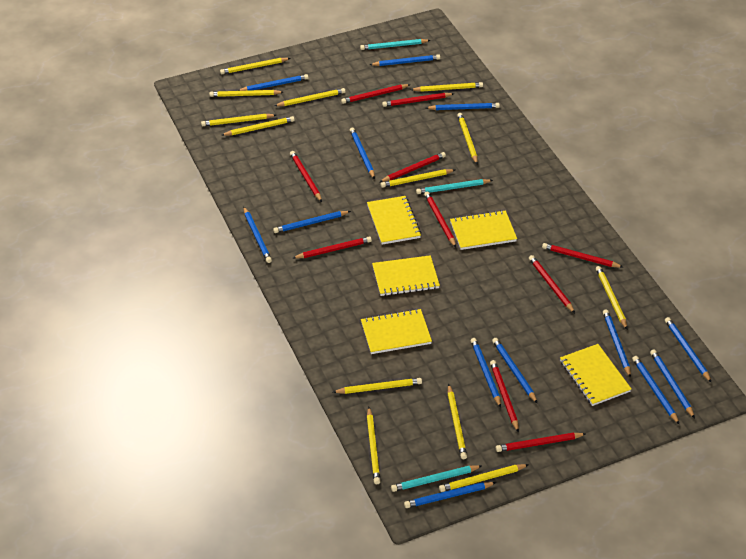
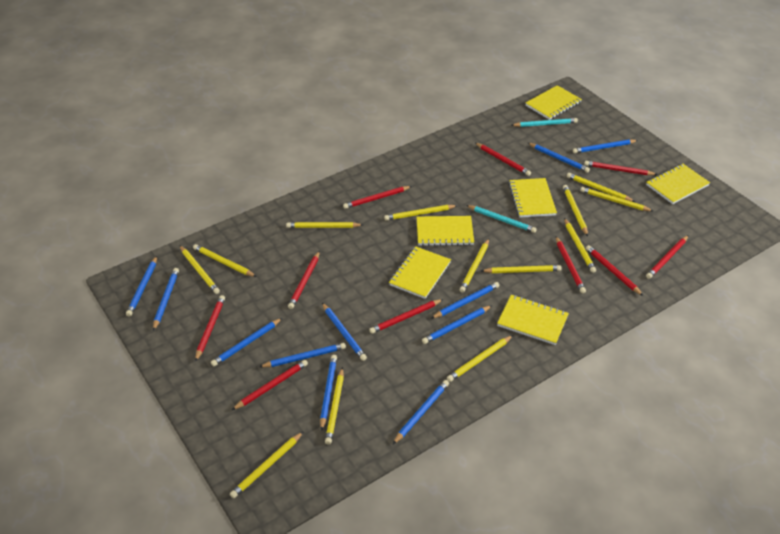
blue pencil: 13 -> 11
turquoise pencil: 3 -> 2
yellow notebook: 5 -> 6

